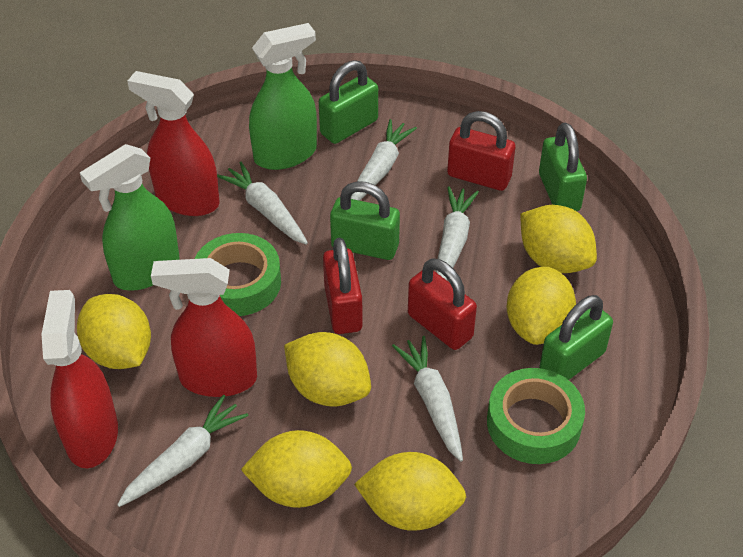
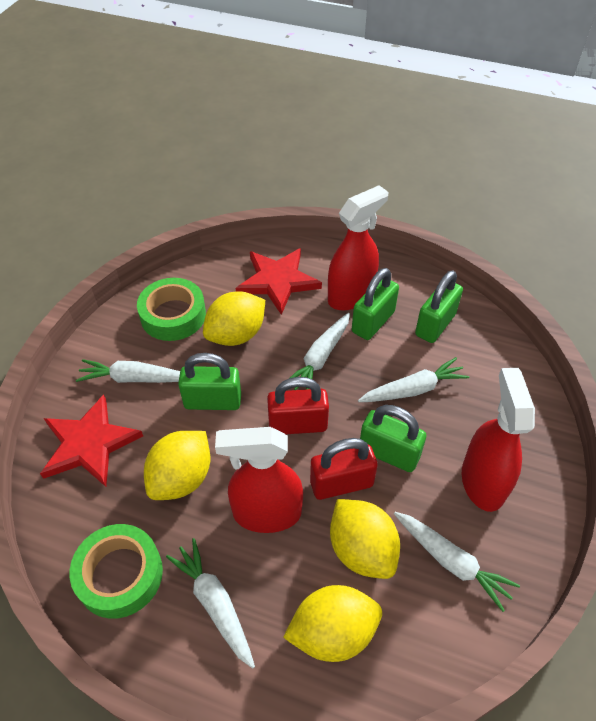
green spray bottle: 2 -> 0
red padlock: 3 -> 2
red star: 0 -> 2
yellow lemon: 6 -> 4

